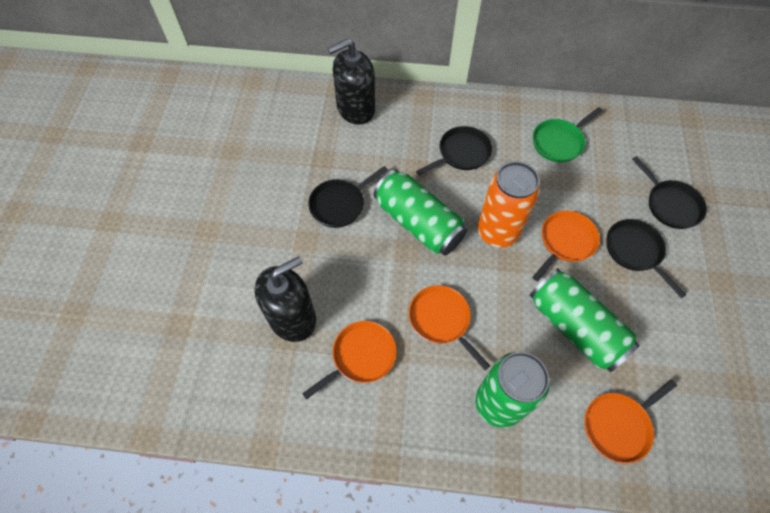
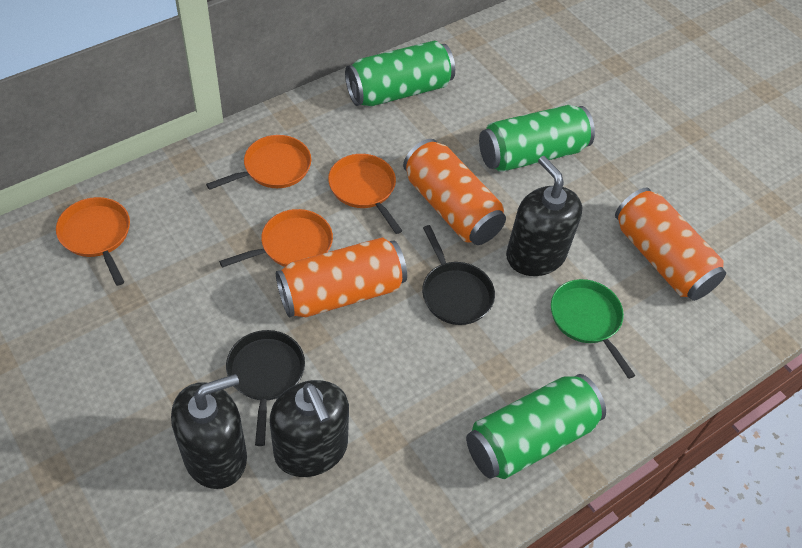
black pan: 4 -> 2
black soap dispenser: 2 -> 3
orange can: 1 -> 3

